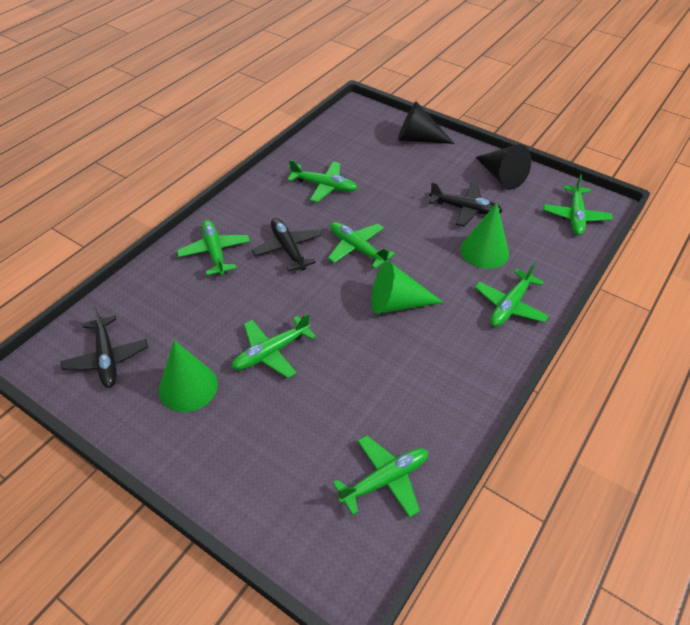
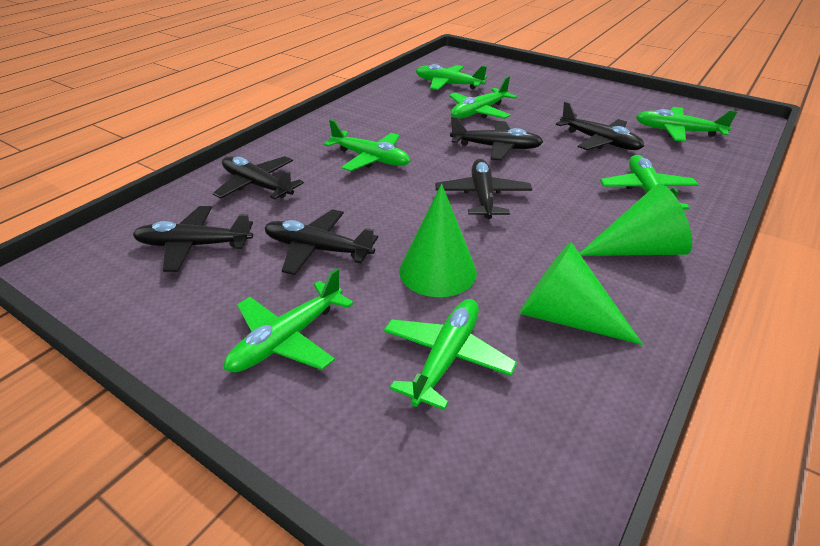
black cone: 2 -> 0
black plane: 3 -> 6

